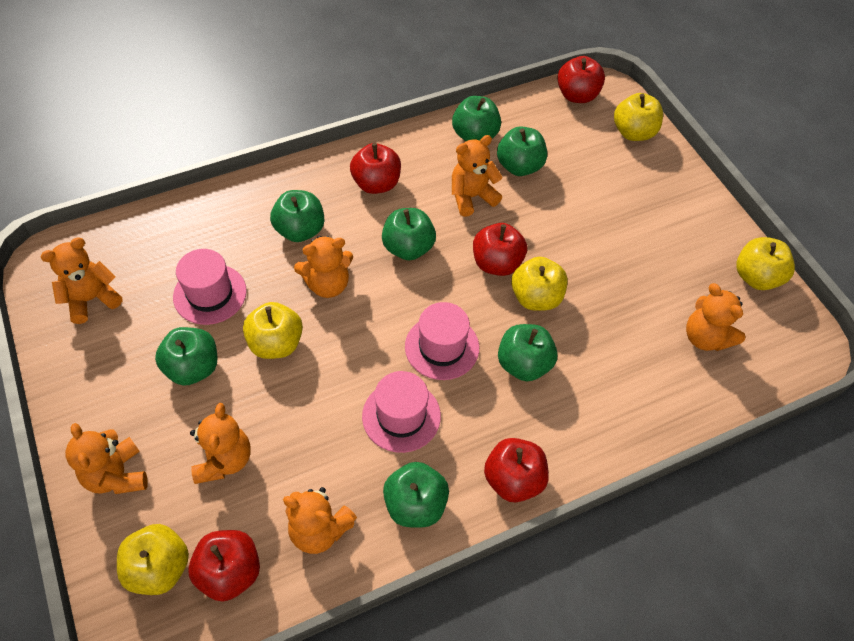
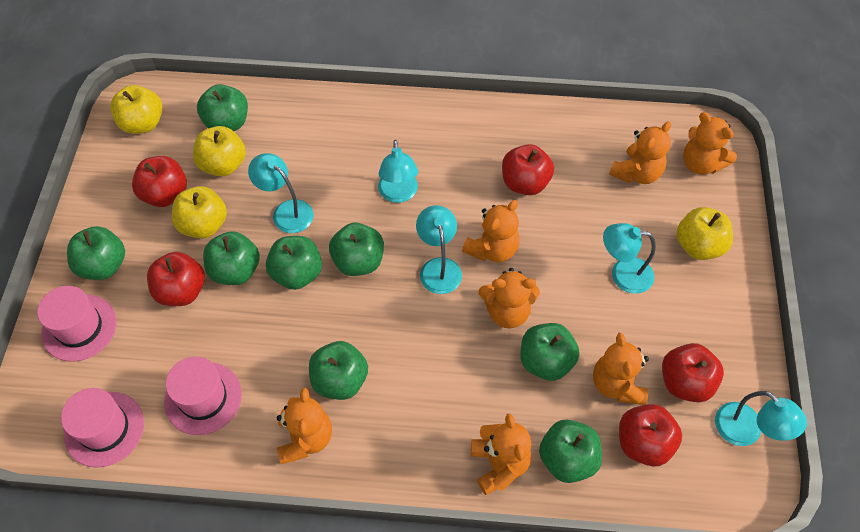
green apple: 7 -> 8
turquoise lamp: 0 -> 5
yellow apple: 5 -> 4

